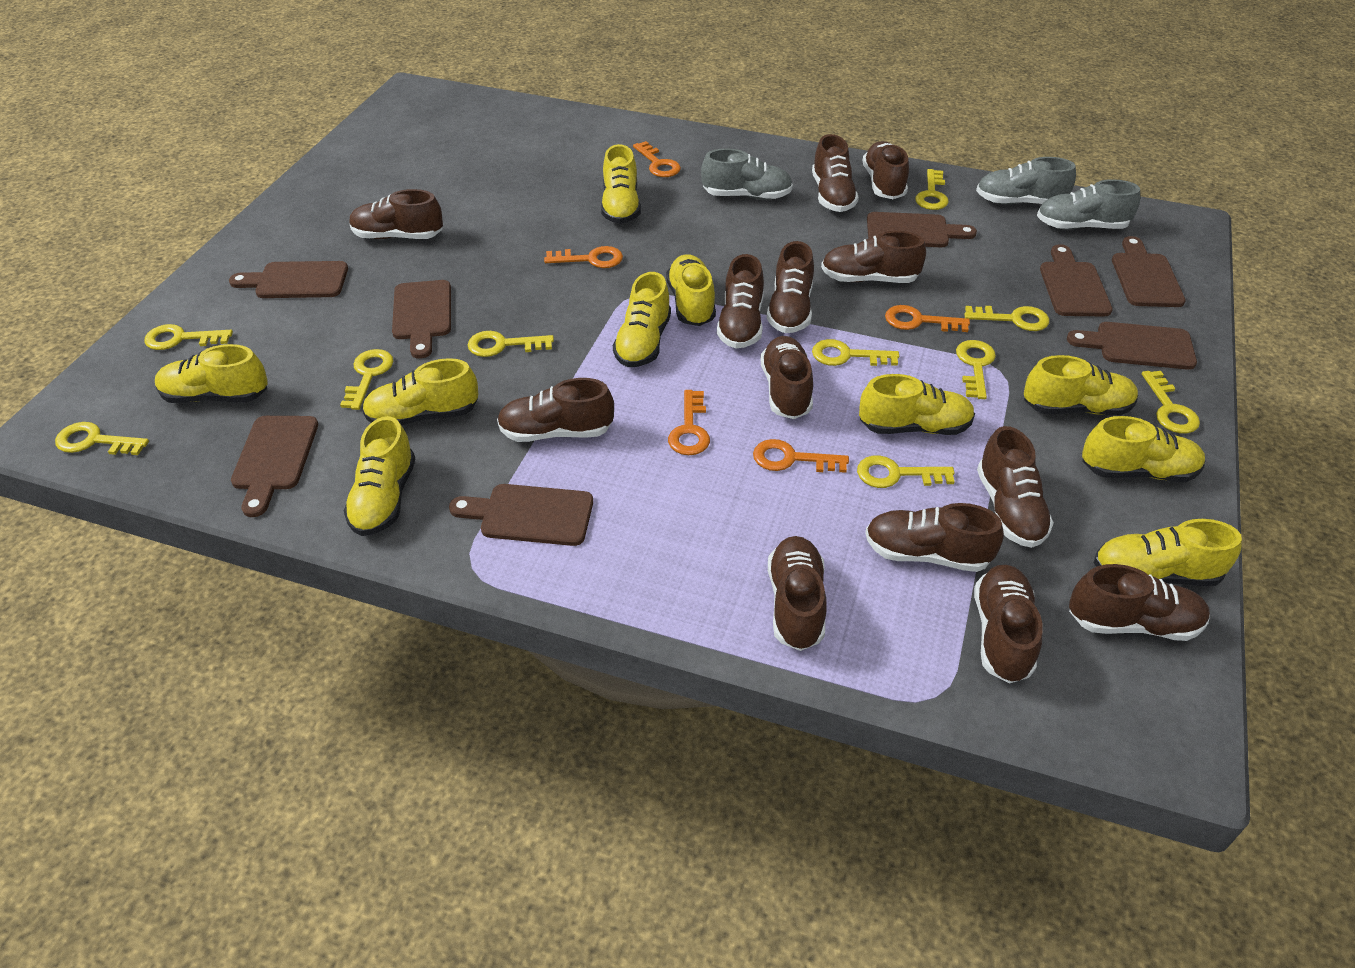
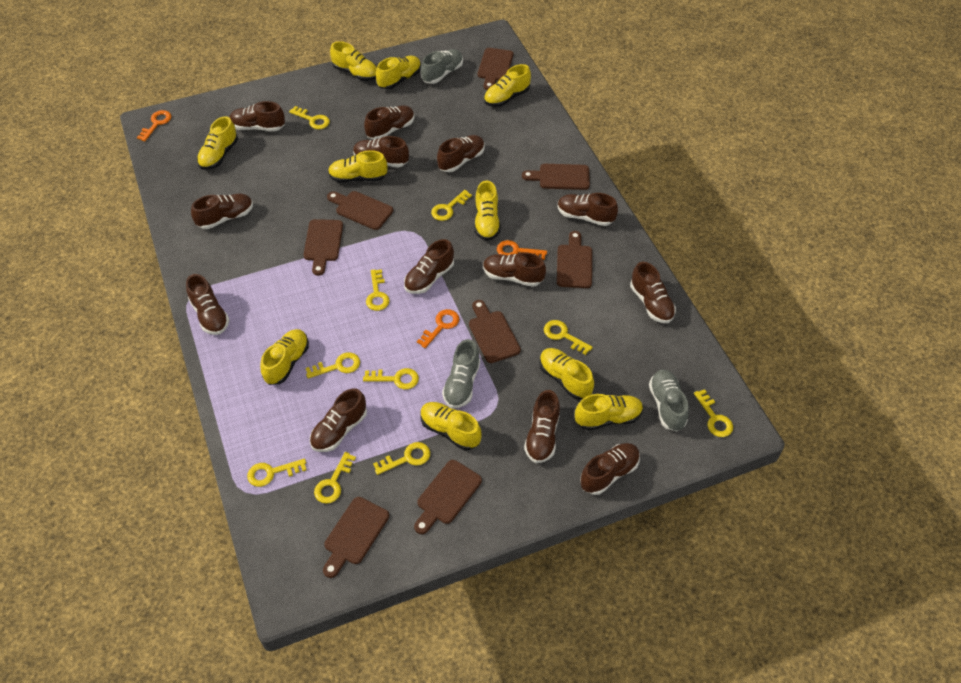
orange key: 5 -> 3

